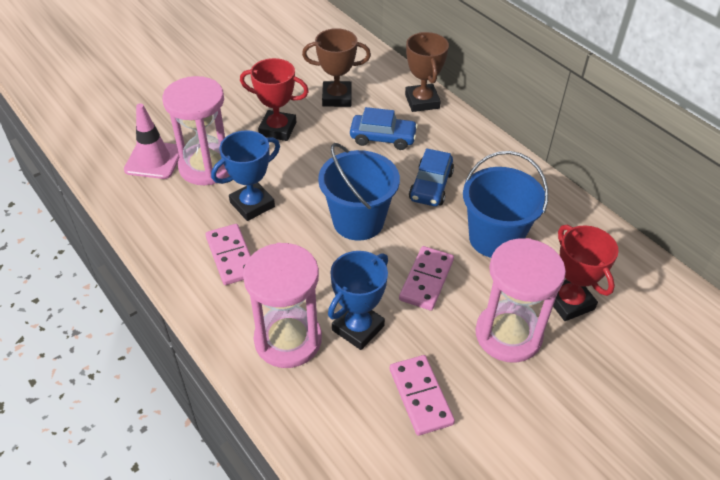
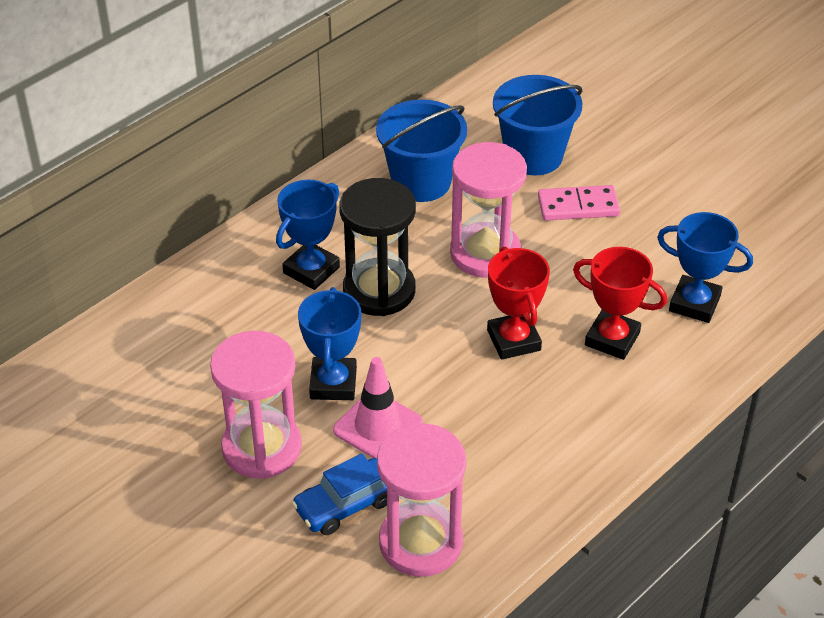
black hourglass: 0 -> 1
blue car: 2 -> 1
blue trophy: 2 -> 3
brown trophy: 2 -> 0
pink domino: 3 -> 1

